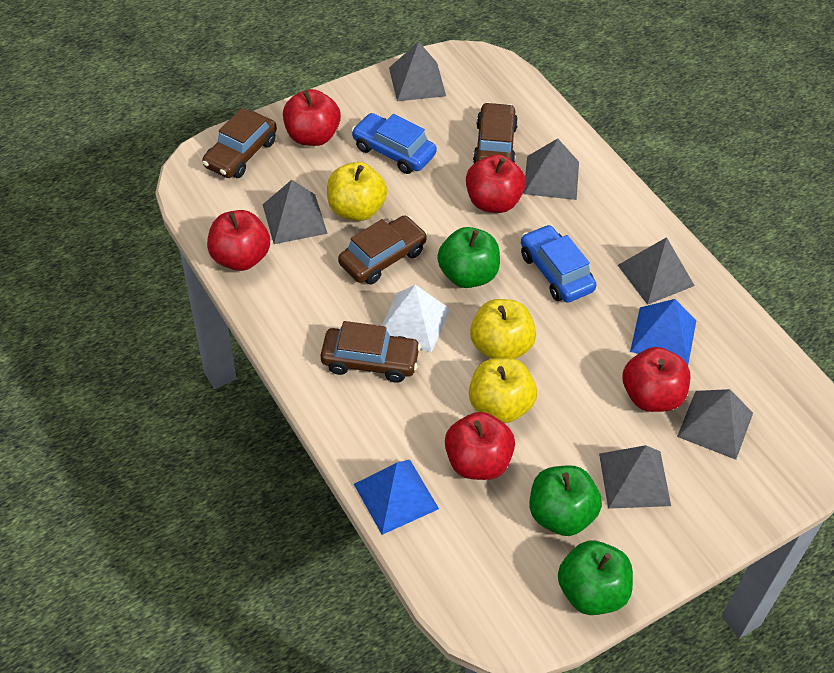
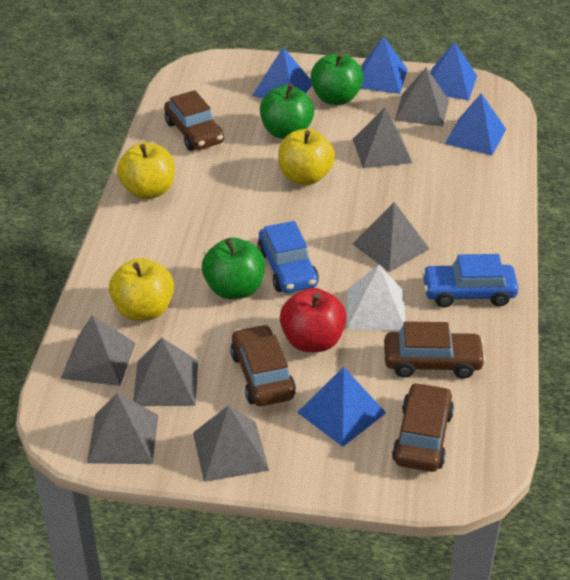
blue pyramid: 2 -> 5
grey pyramid: 6 -> 7
red apple: 5 -> 1

